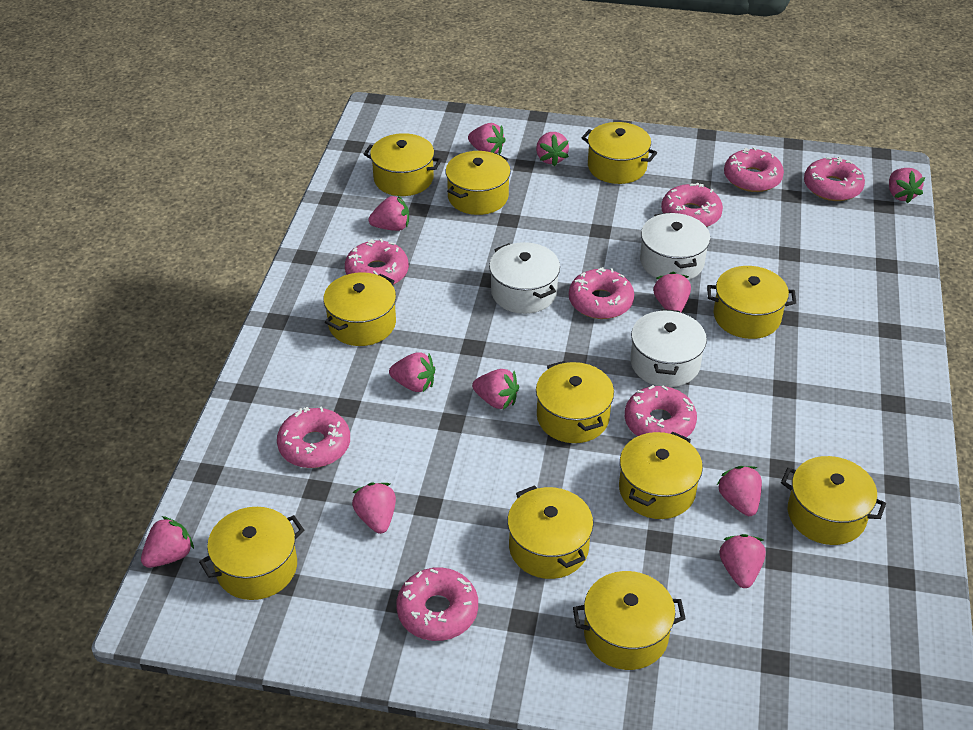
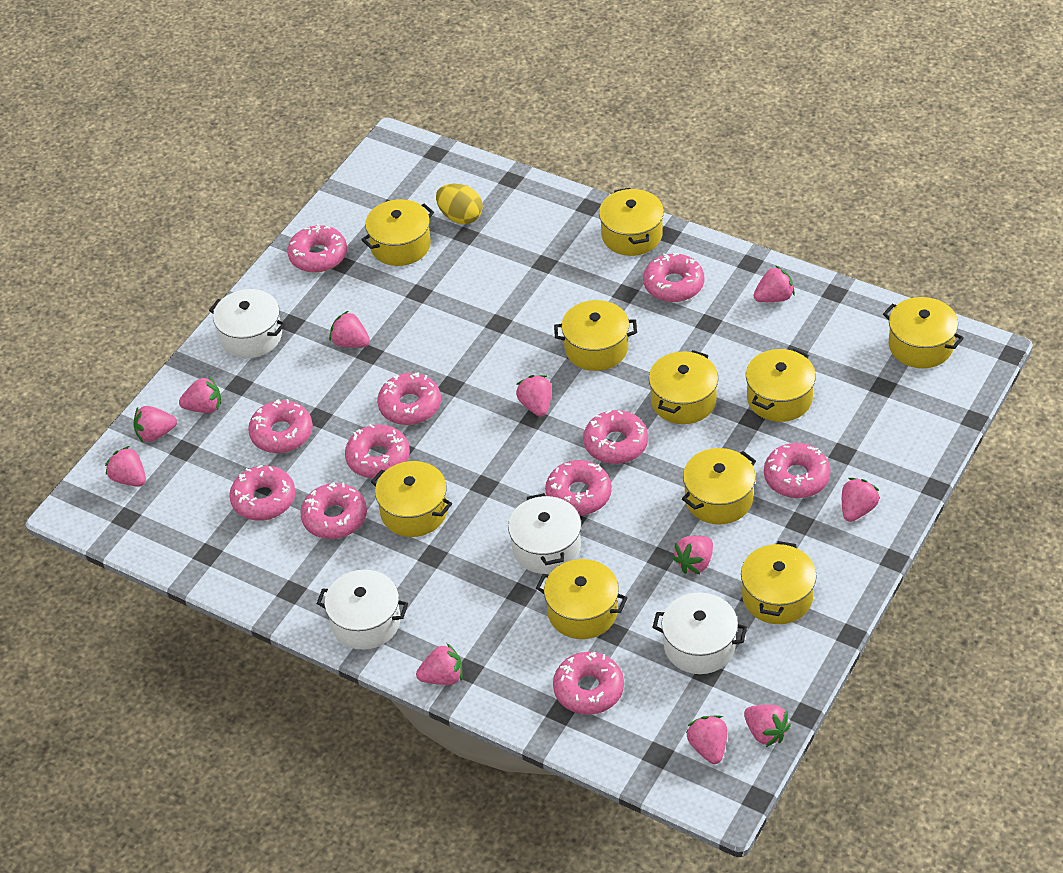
pink donut: 8 -> 11
white pot: 3 -> 4
yellow egg: 0 -> 1
yellow pot: 11 -> 10

